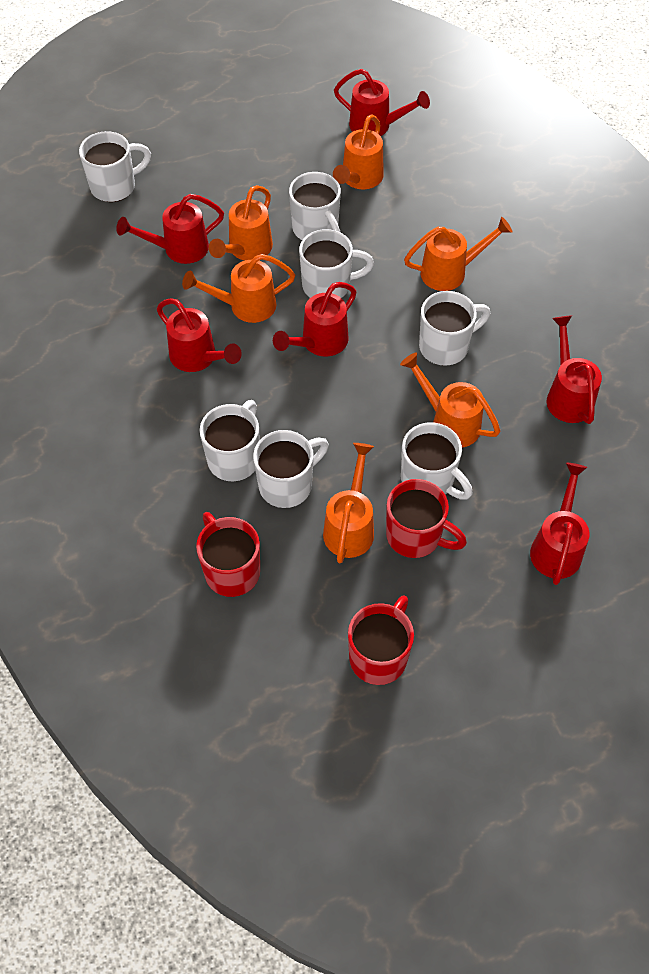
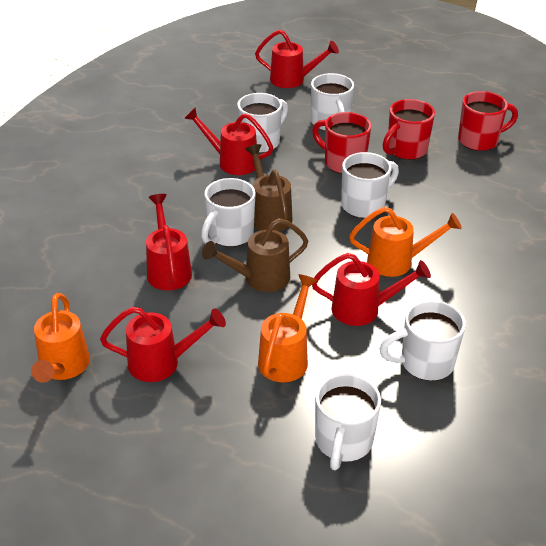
brown watering can: 0 -> 2
orange watering can: 6 -> 3
red watering can: 6 -> 5
white mug: 7 -> 6

